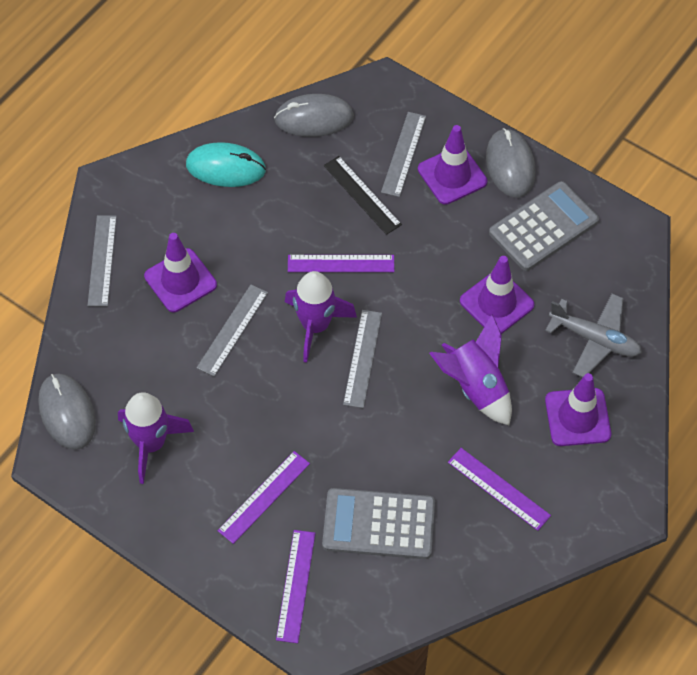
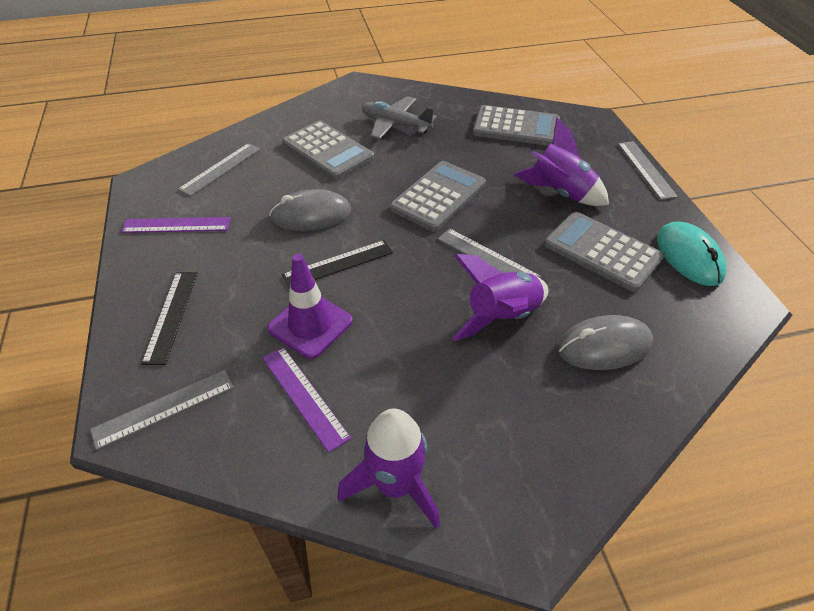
black ruler: 1 -> 2
grey calculator: 2 -> 4
grey mouse: 3 -> 2
purple ruler: 4 -> 2
purple traffic cone: 4 -> 1

